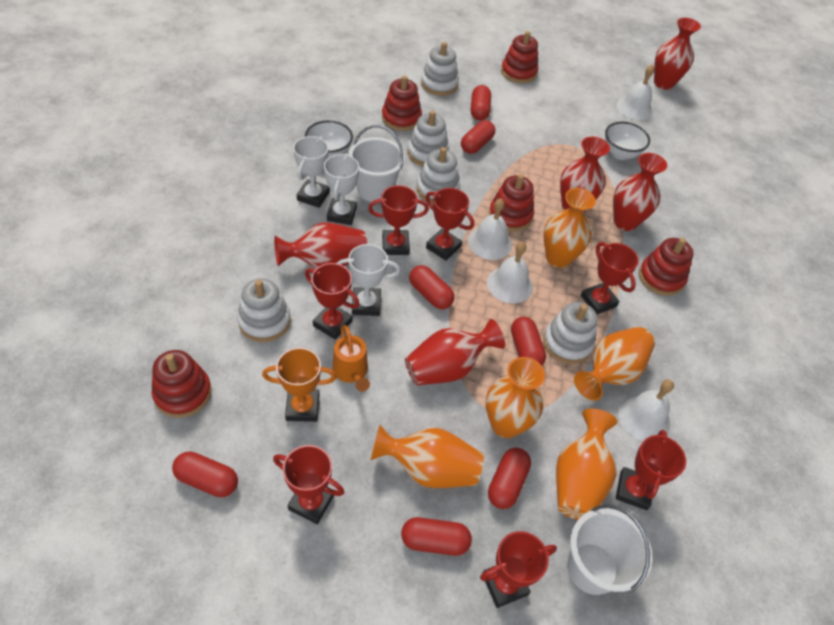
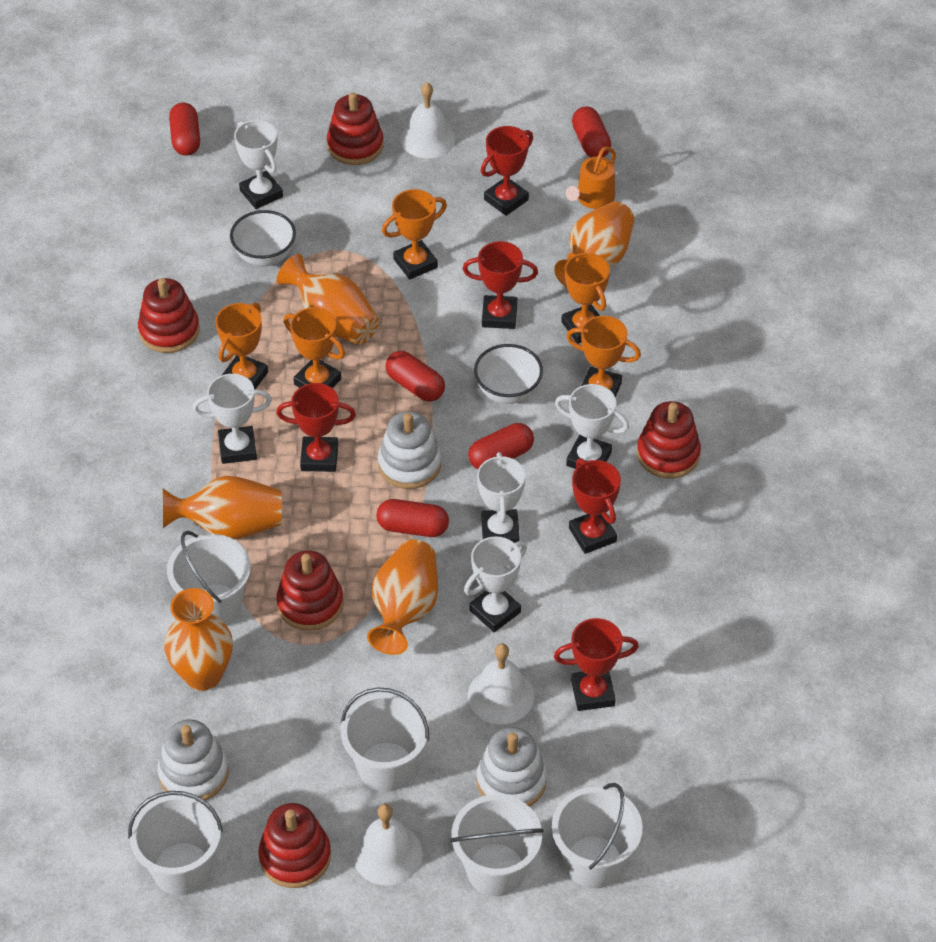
orange trophy: 1 -> 5
red capsule: 7 -> 5
red trophy: 7 -> 5
red vase: 5 -> 0
white bell: 4 -> 3
white bucket: 2 -> 5
white stacking toy: 5 -> 3
white trophy: 3 -> 5

